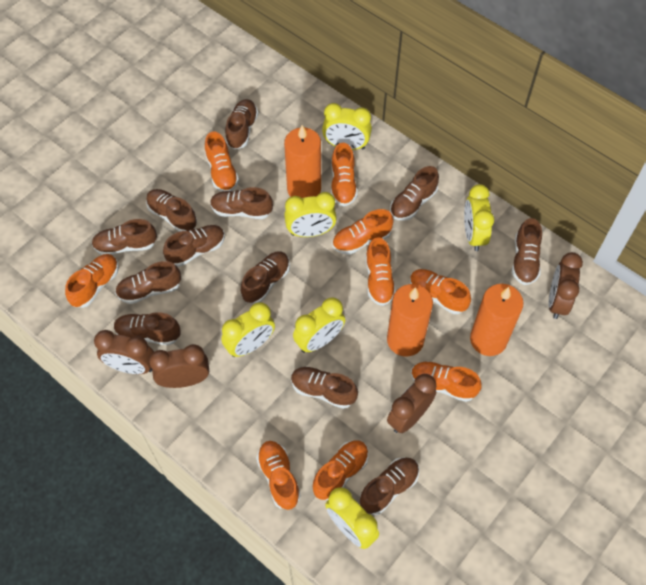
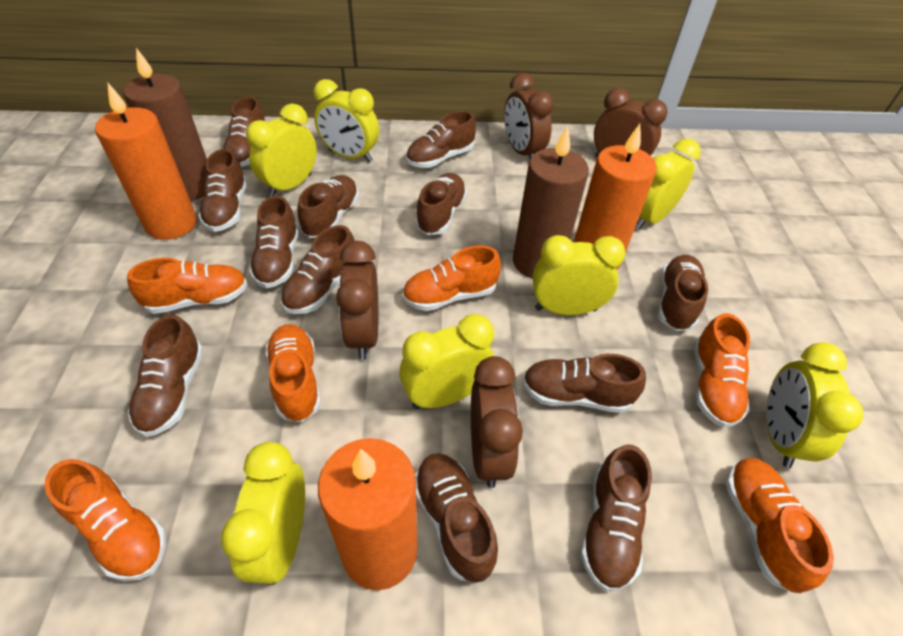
brown candle: 0 -> 2
orange shoe: 9 -> 6
yellow clock: 6 -> 7

